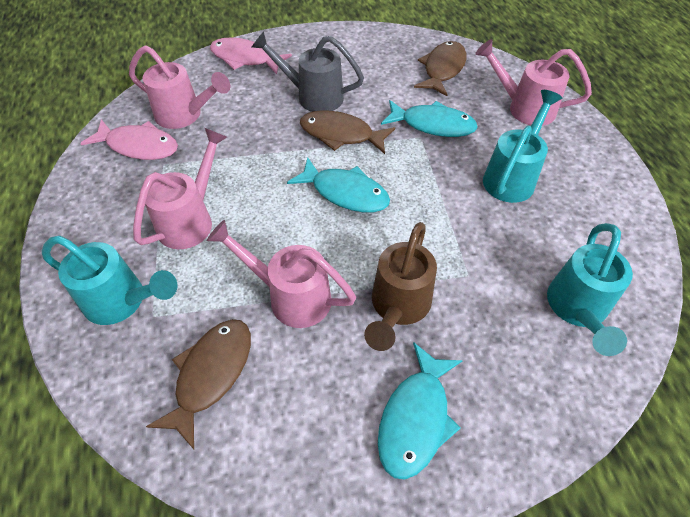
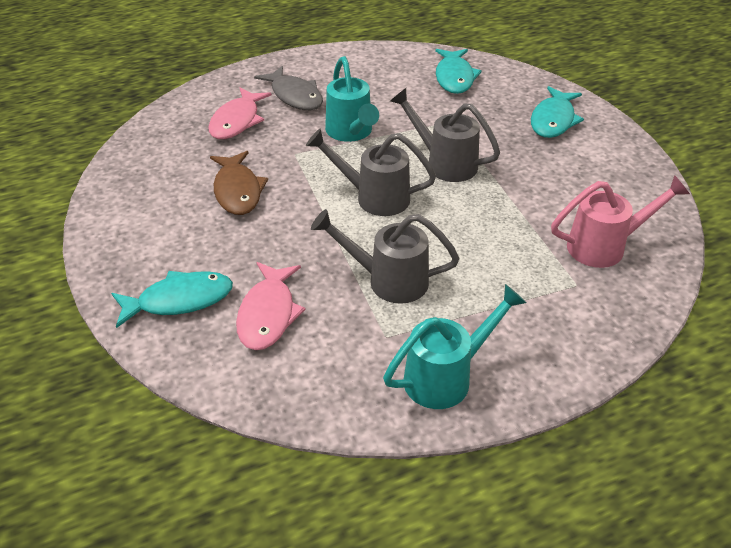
brown fish: 3 -> 1
brown watering can: 1 -> 0
grey fish: 0 -> 1
grey watering can: 1 -> 3
pink watering can: 4 -> 1
turquoise watering can: 3 -> 2

